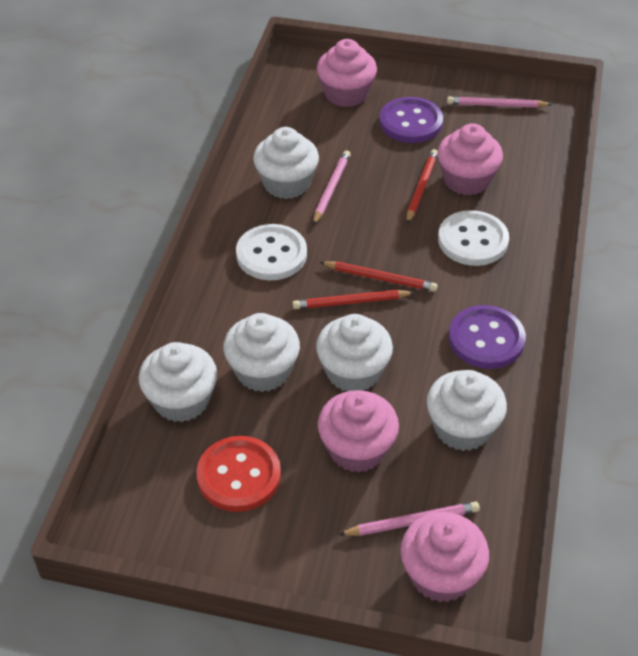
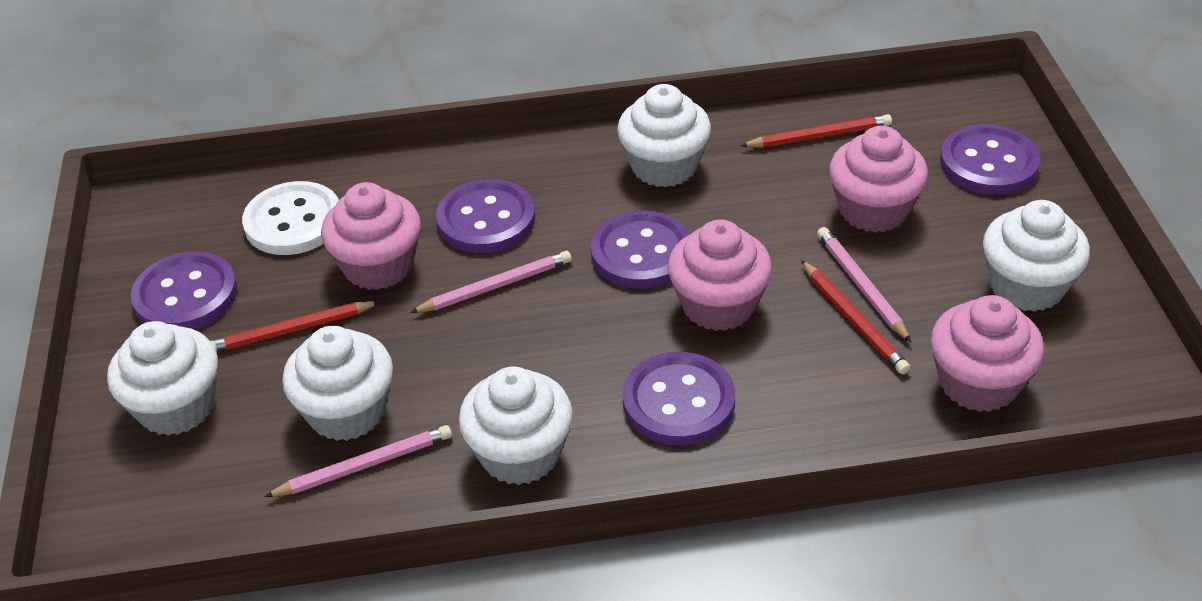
purple button: 2 -> 5
red button: 1 -> 0
white button: 2 -> 1

